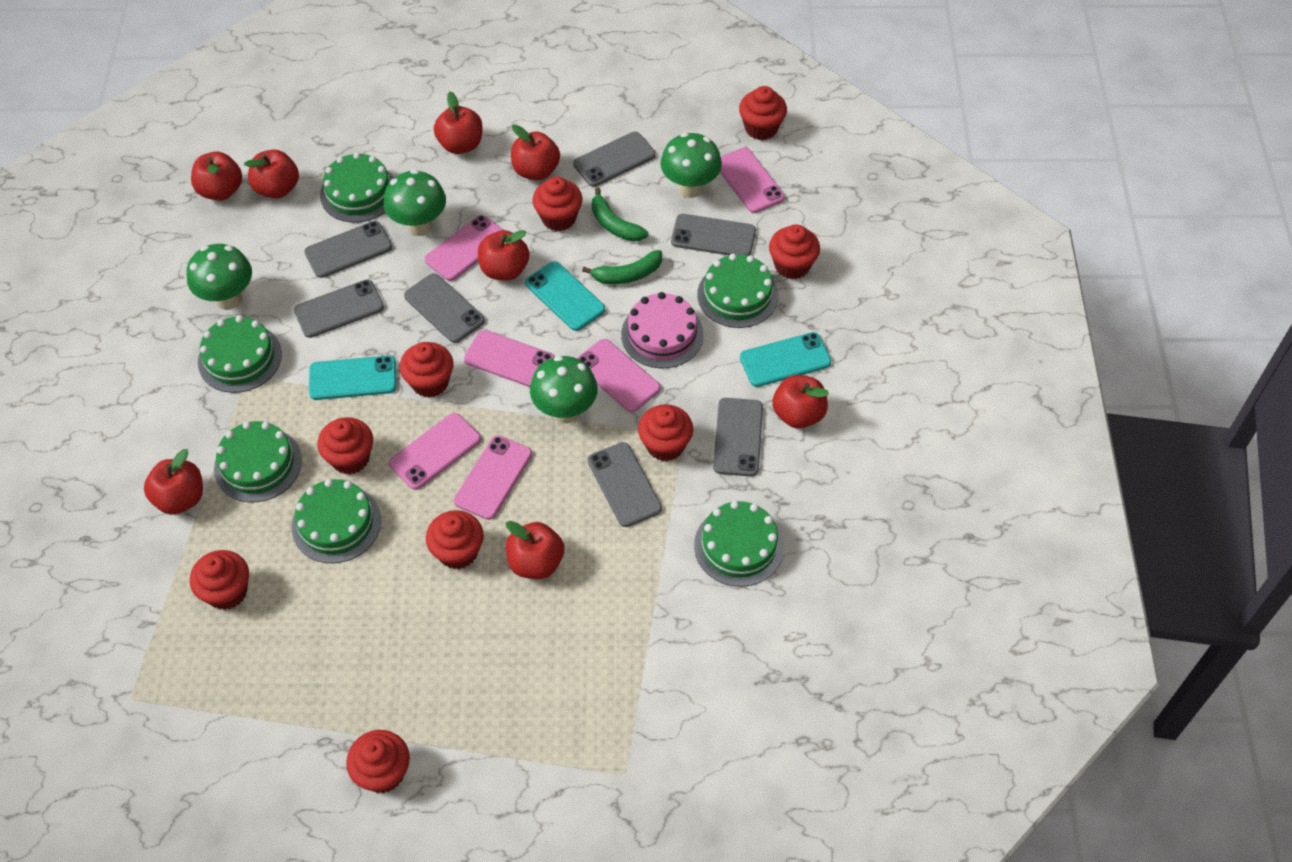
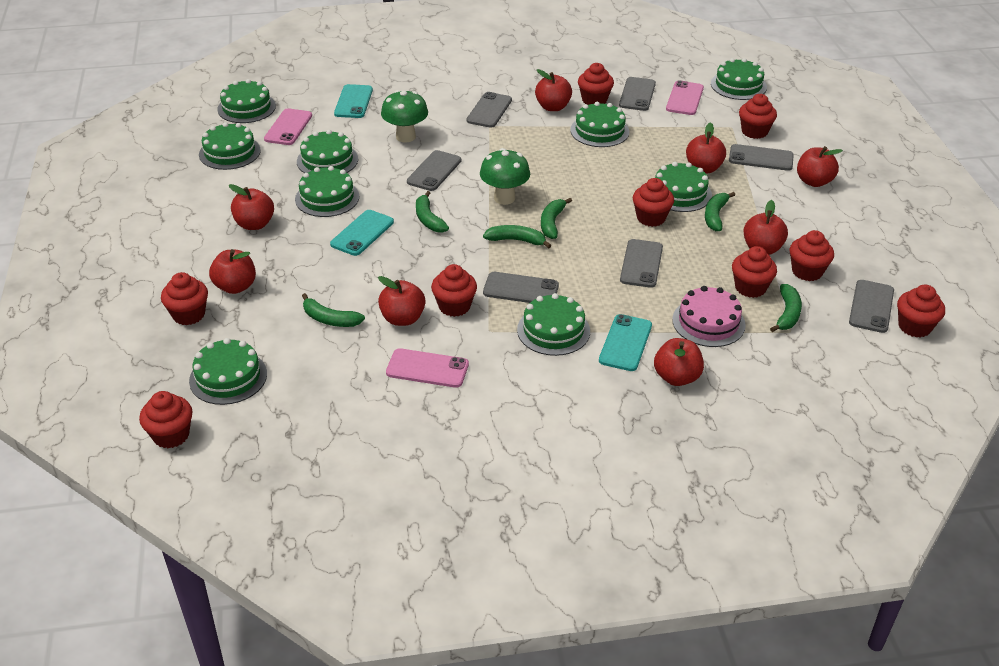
green banana: 2 -> 6
green cake: 6 -> 9
green mushroom: 4 -> 2
pink phone: 6 -> 3

